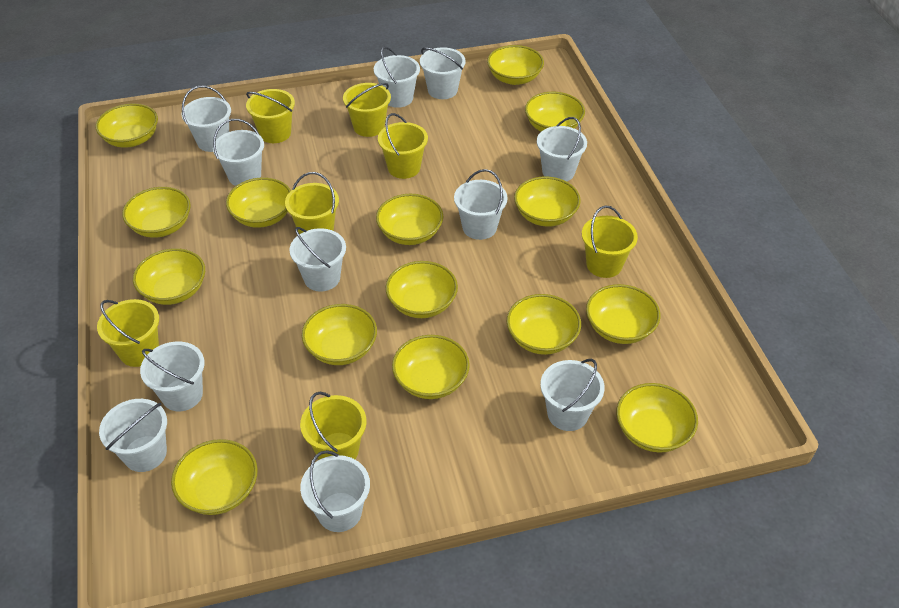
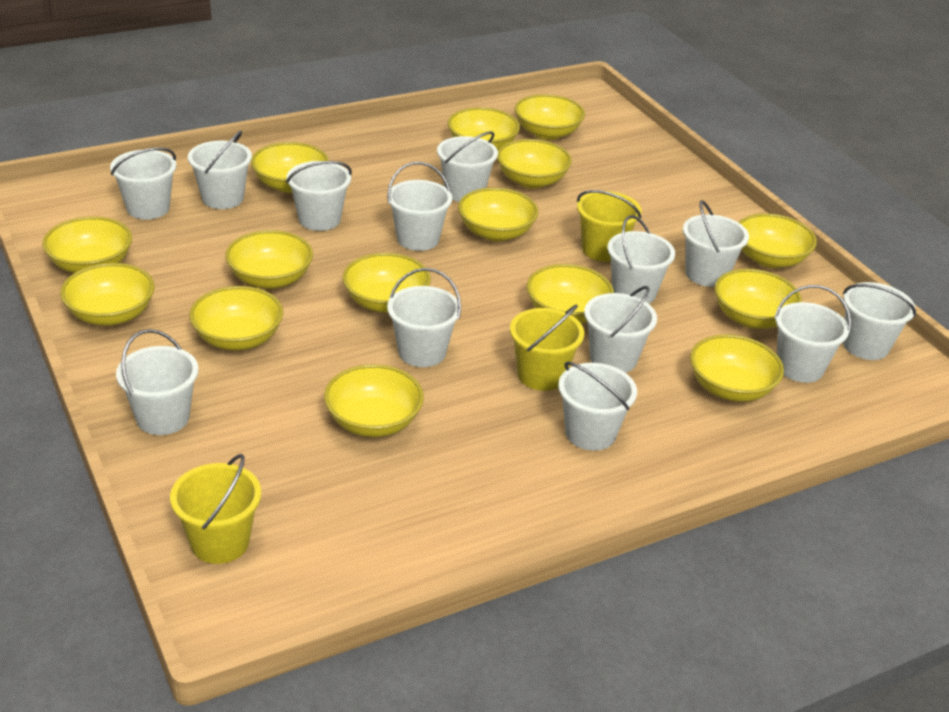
white bucket: 11 -> 13
yellow bucket: 7 -> 3

